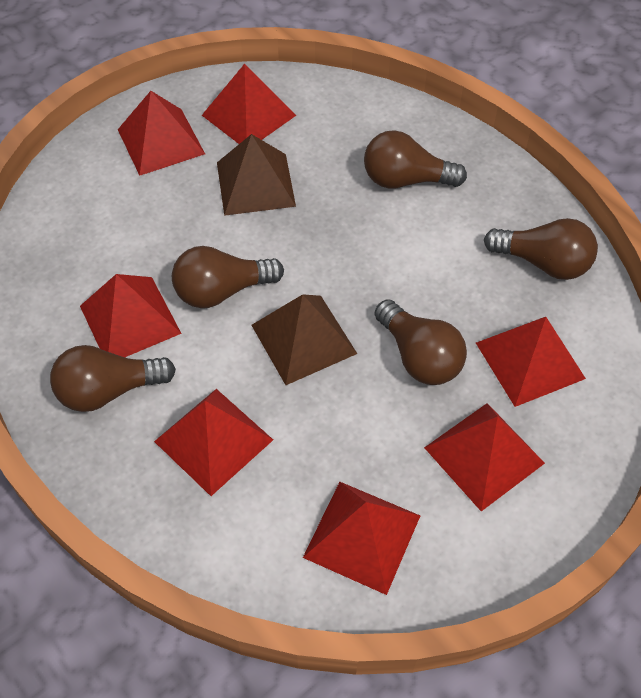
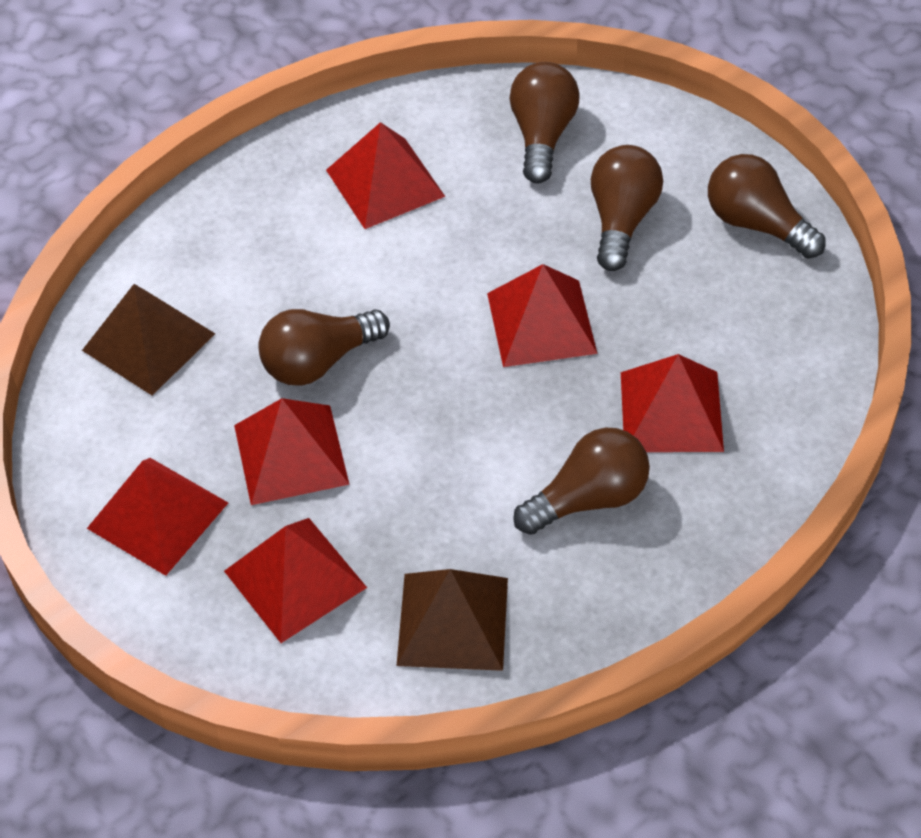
red pyramid: 7 -> 6

